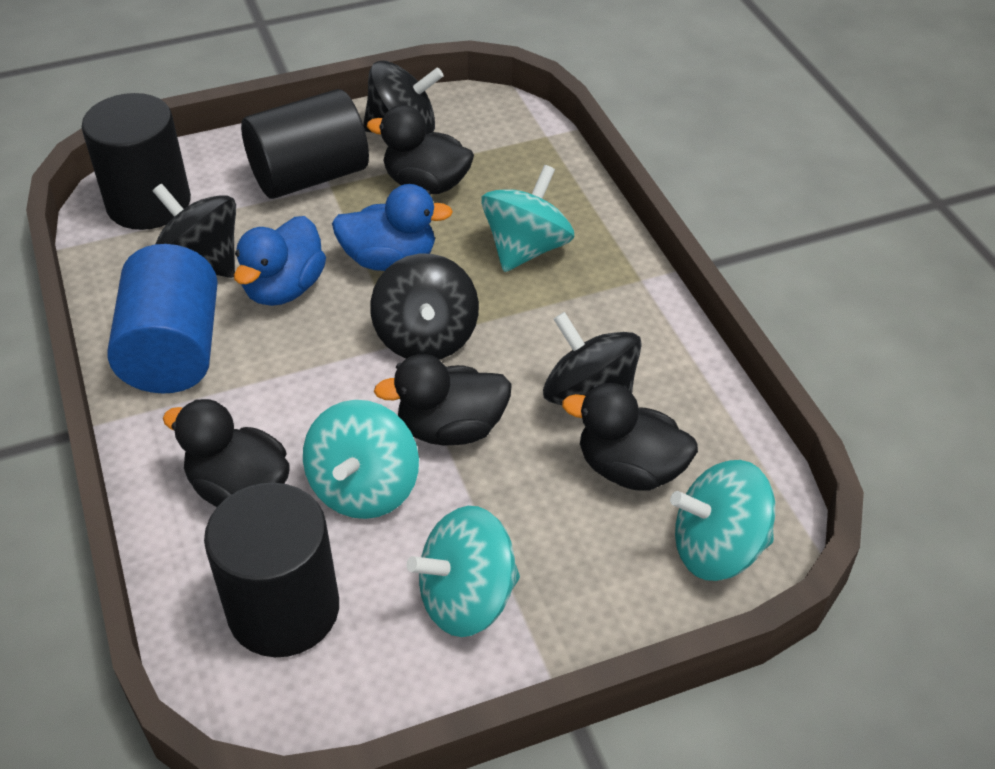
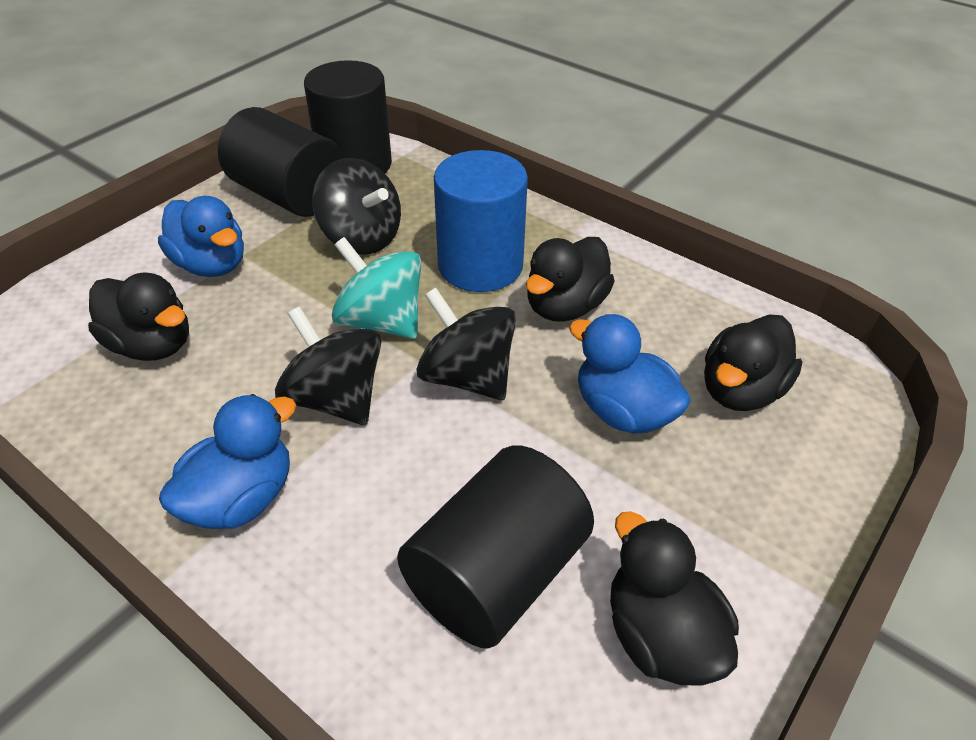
black spinning top: 4 -> 3
blue duck: 2 -> 3
turquoise spinning top: 4 -> 1

